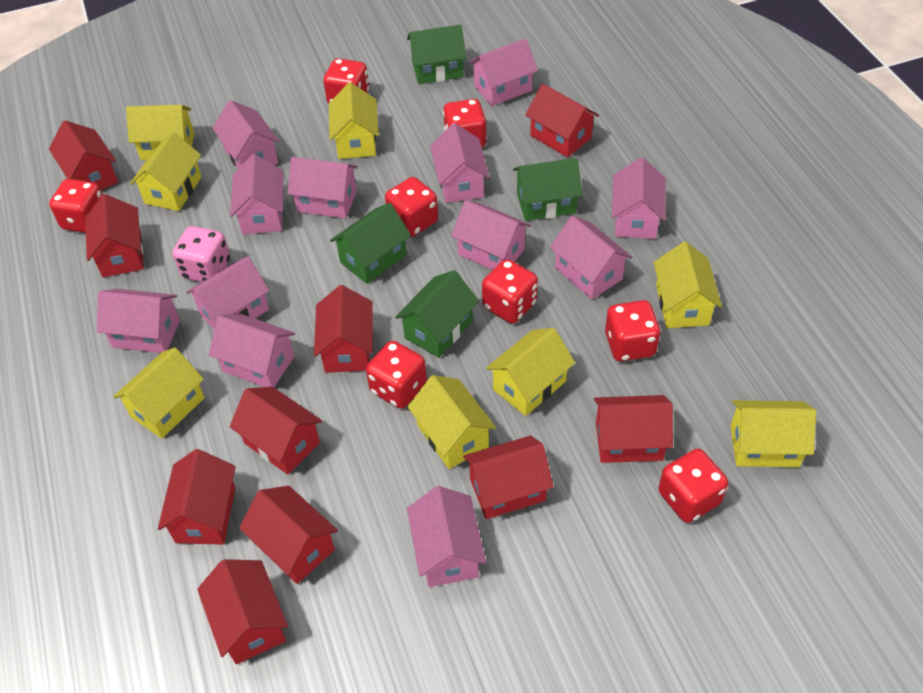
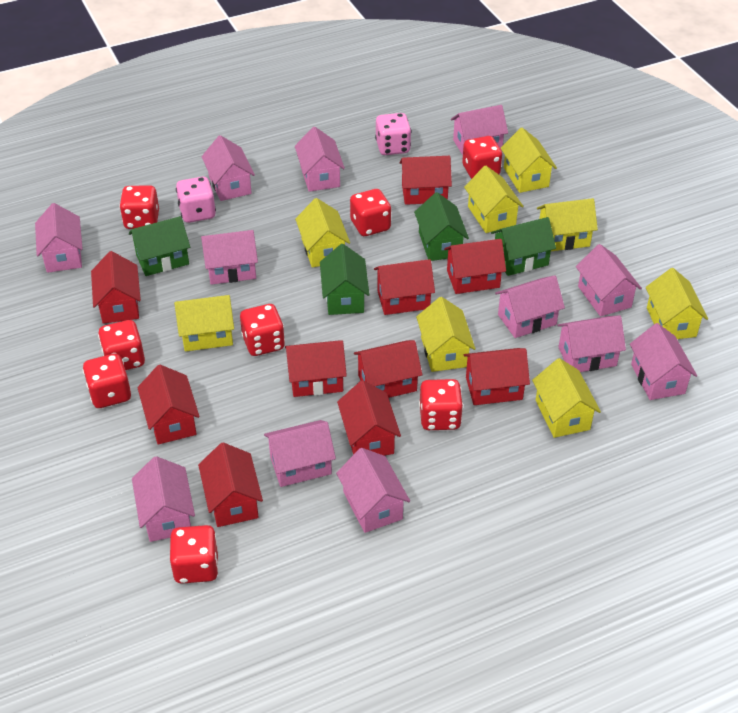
pink dice: 1 -> 2

